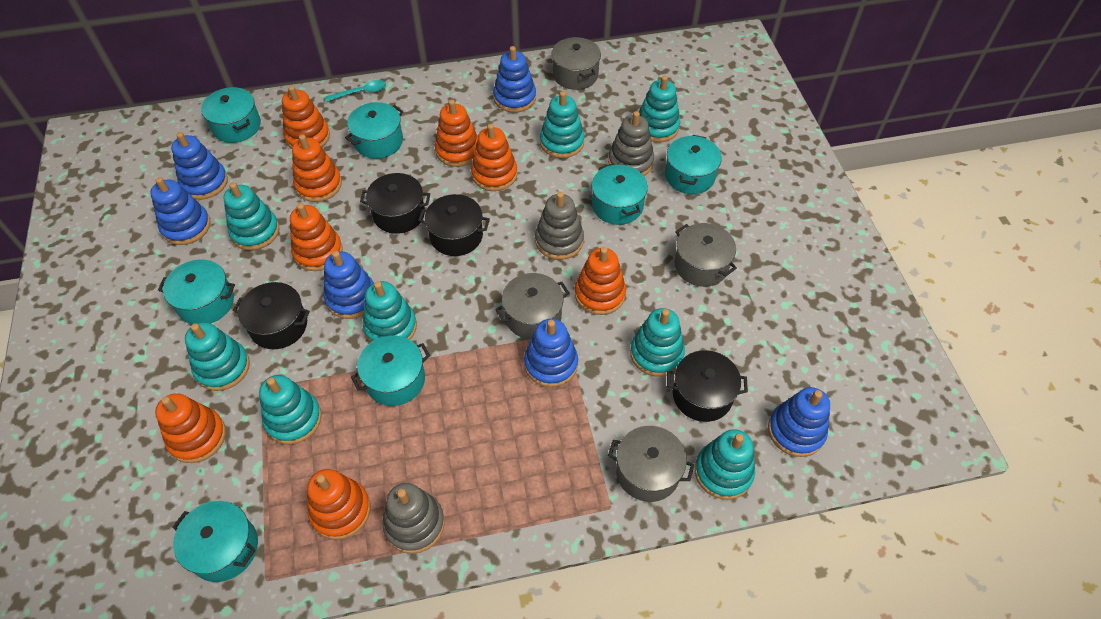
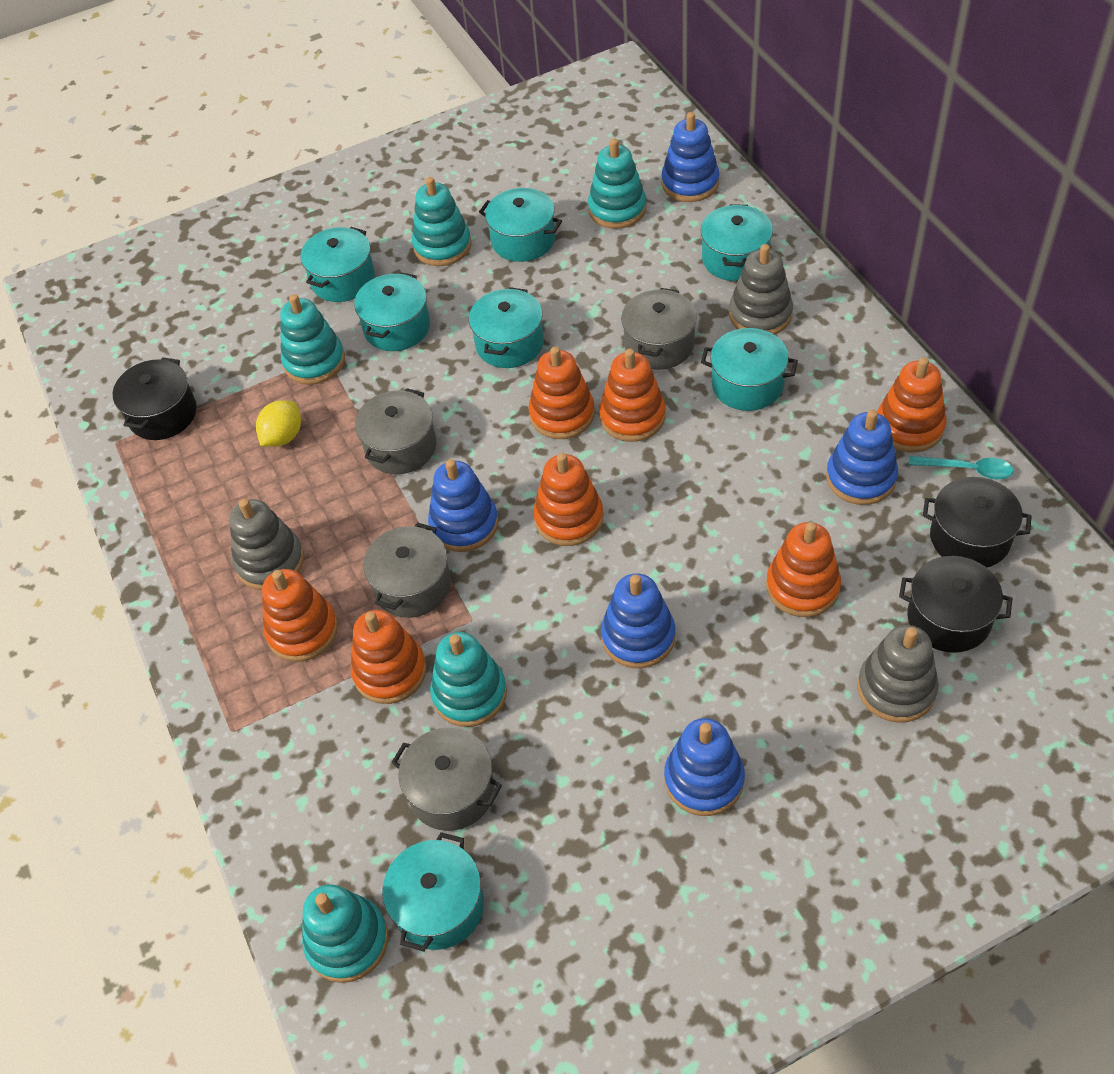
black pot: 4 -> 3
blue stacking toy: 6 -> 5
orange stacking toy: 8 -> 7
turquoise stacking toy: 8 -> 5
yellow lemon: 0 -> 1

